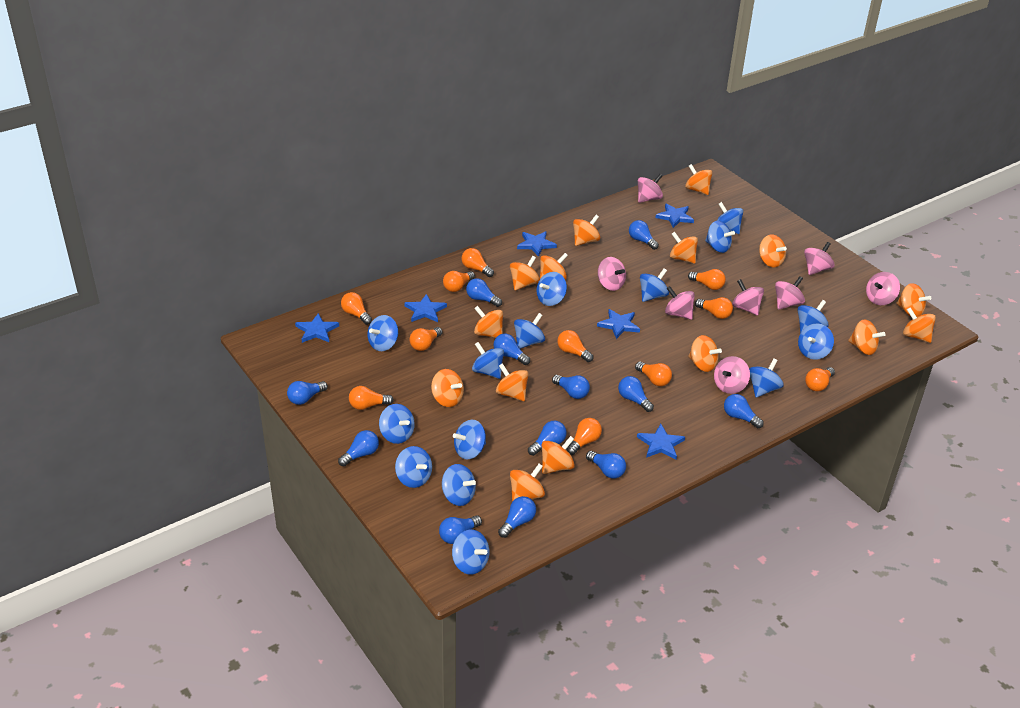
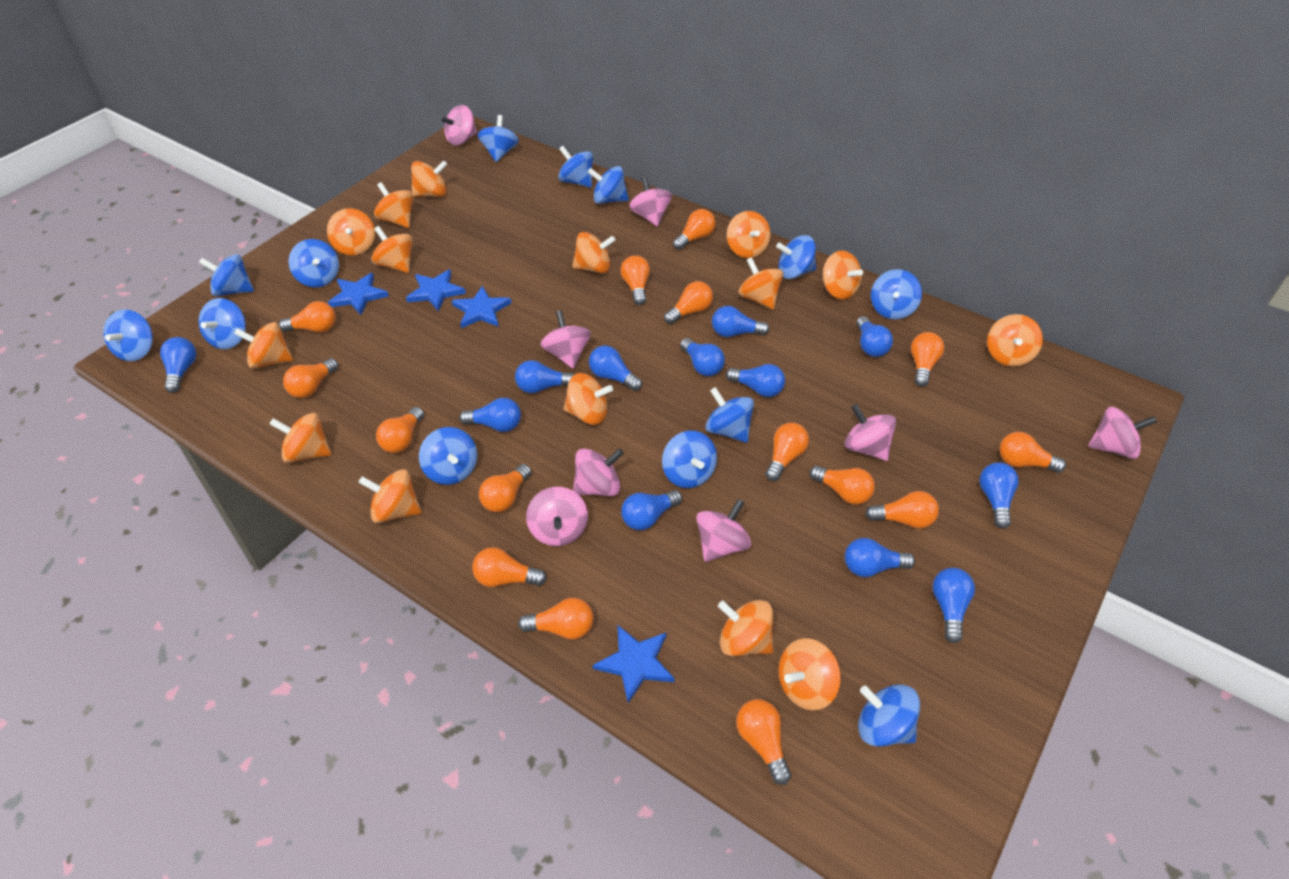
blue spinning top: 15 -> 13
blue star: 6 -> 4
orange light bulb: 11 -> 15

